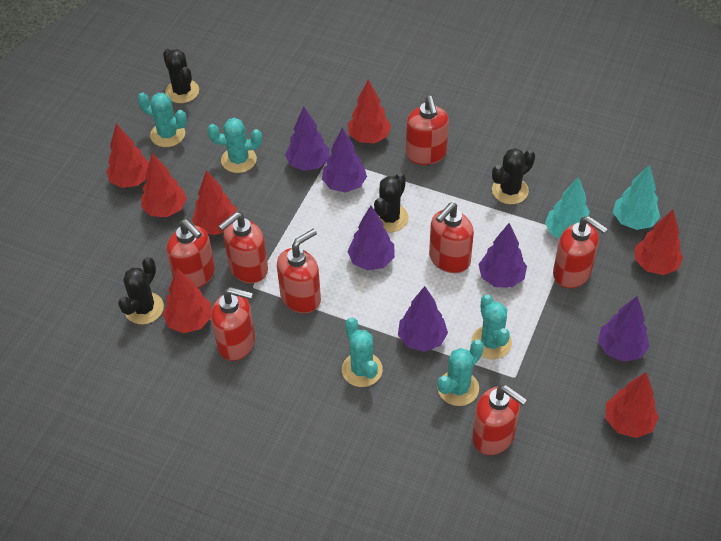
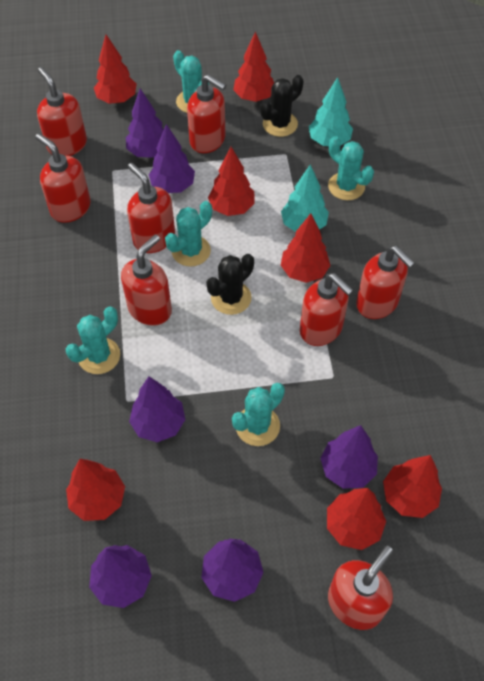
black cactus: 4 -> 2

